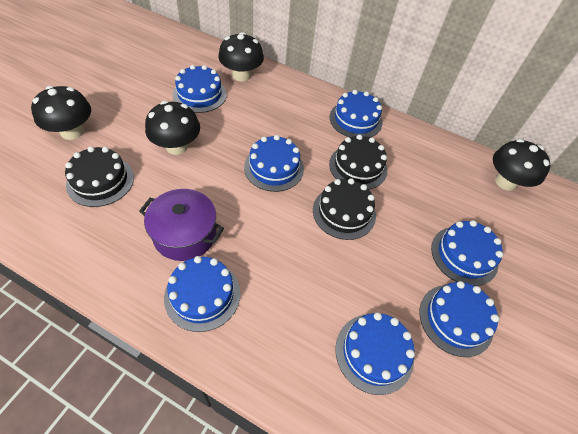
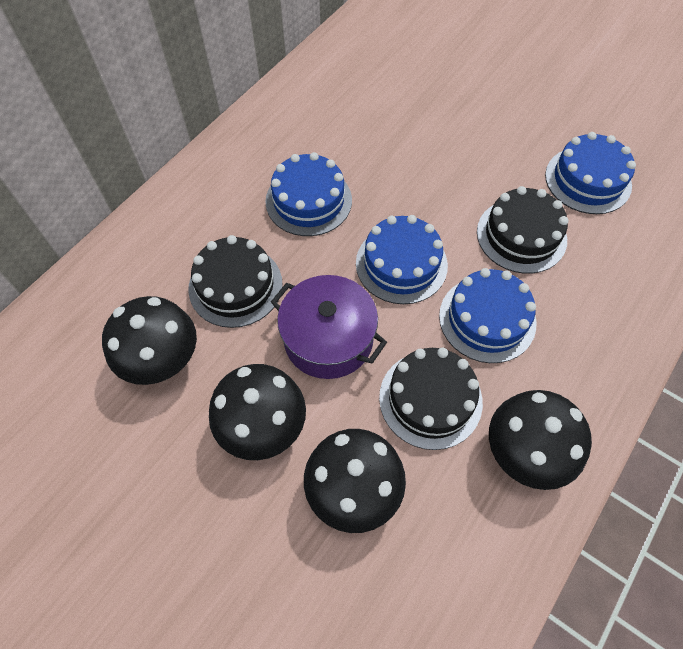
blue cake: 7 -> 4

